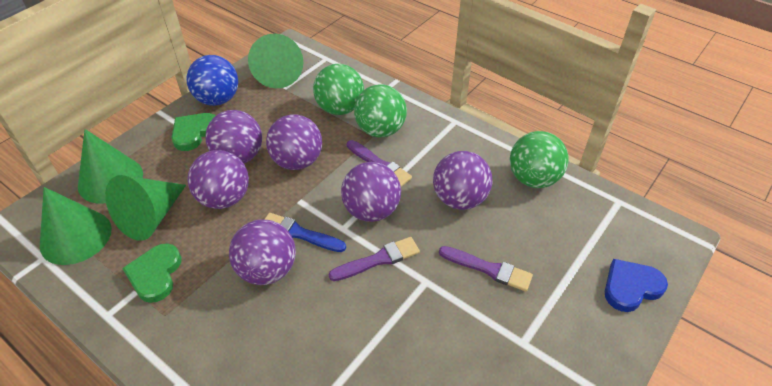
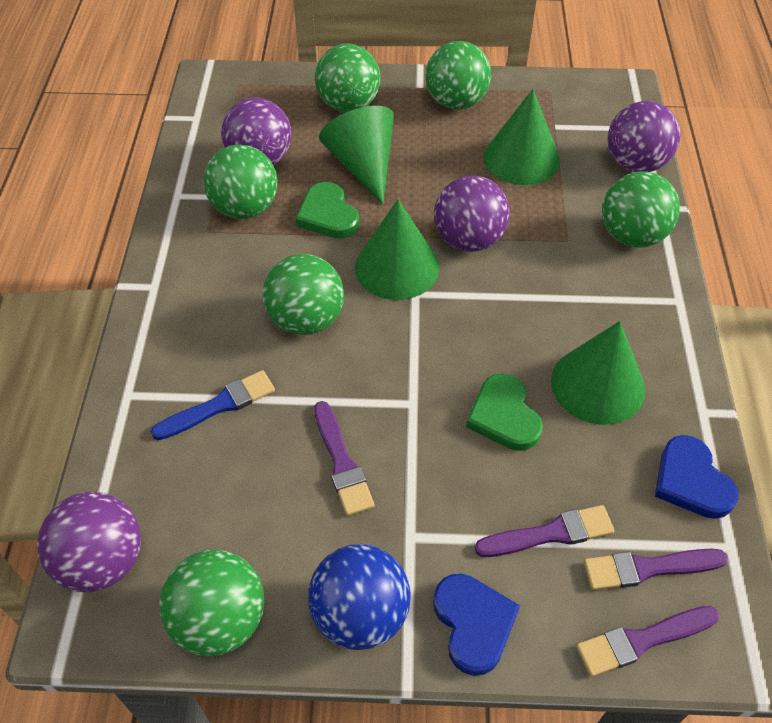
blue heart: 1 -> 2
green ball: 3 -> 6
purple ball: 6 -> 4
purple brush: 3 -> 4

